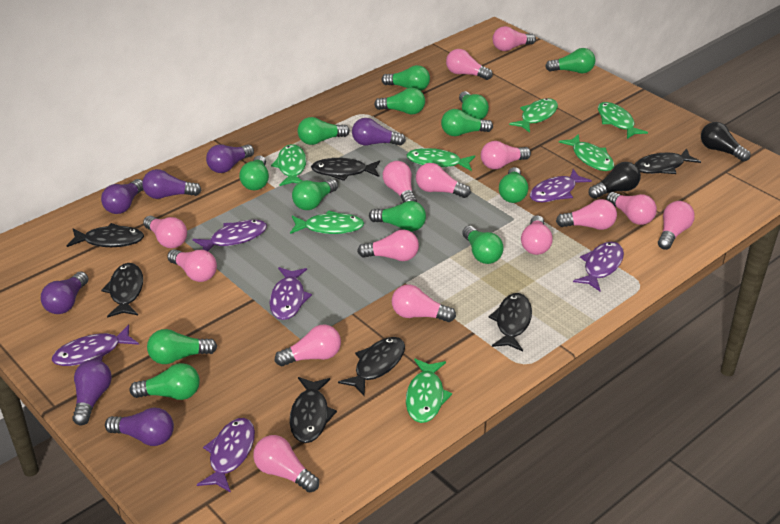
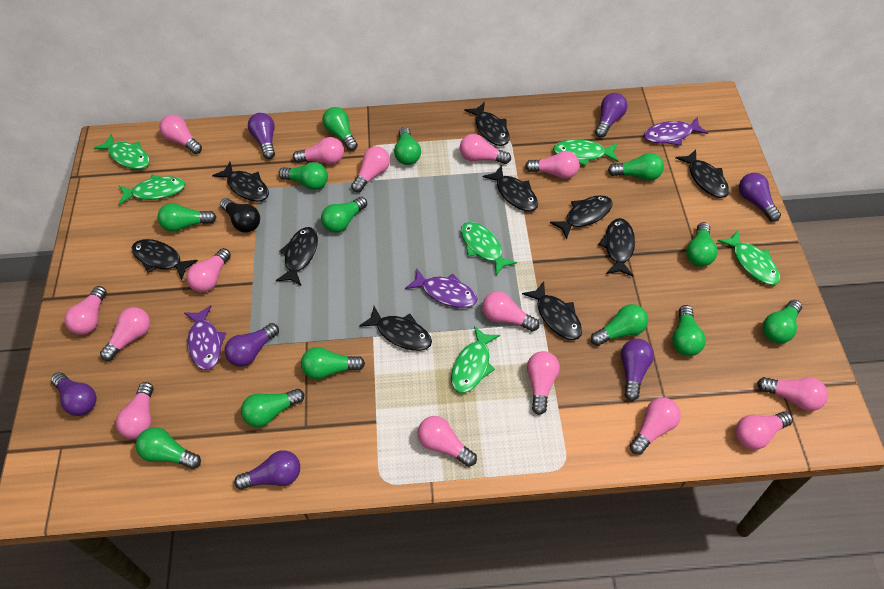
black fish: 7 -> 10
black light bulb: 2 -> 1
green fish: 7 -> 6
purple fish: 6 -> 3

